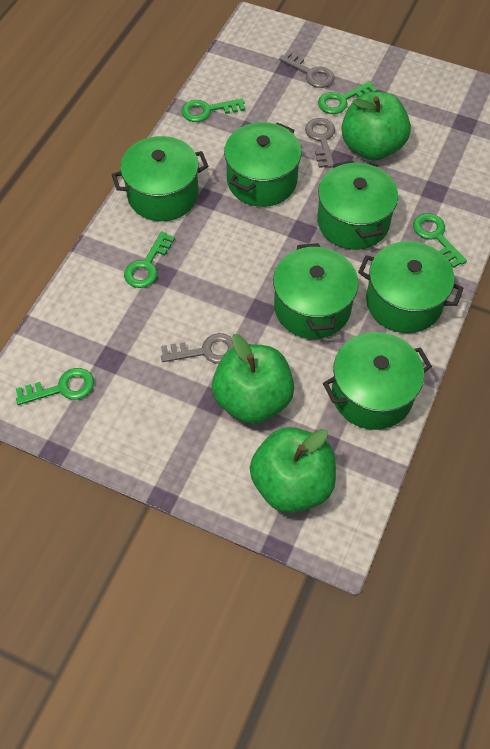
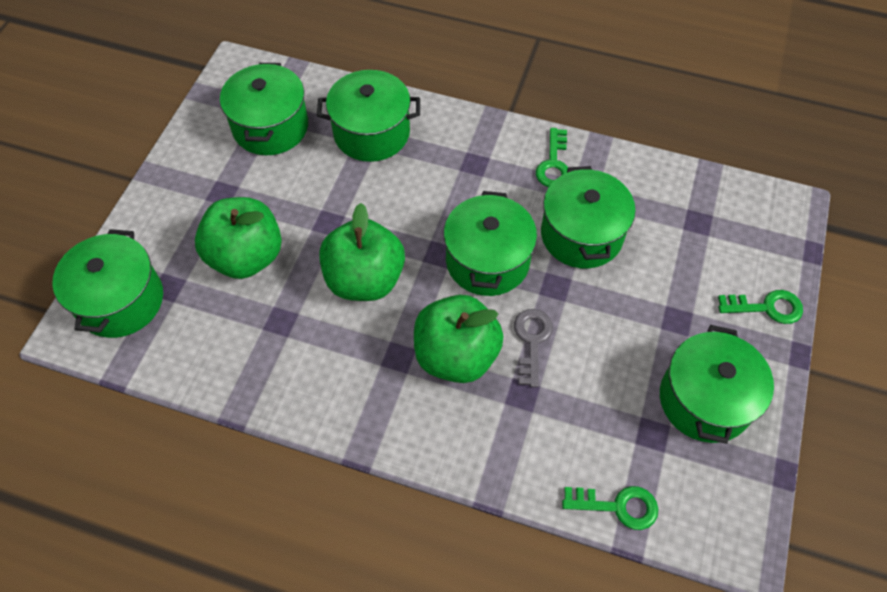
green key: 5 -> 3
grey key: 3 -> 1

